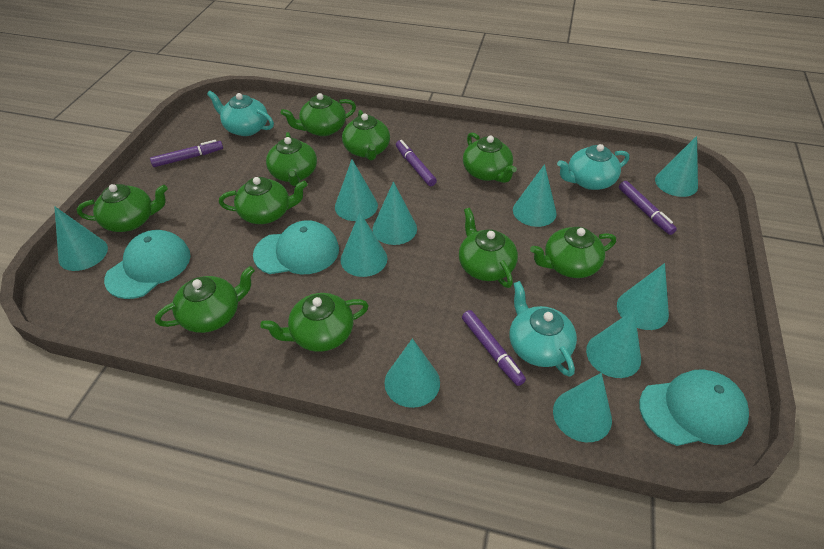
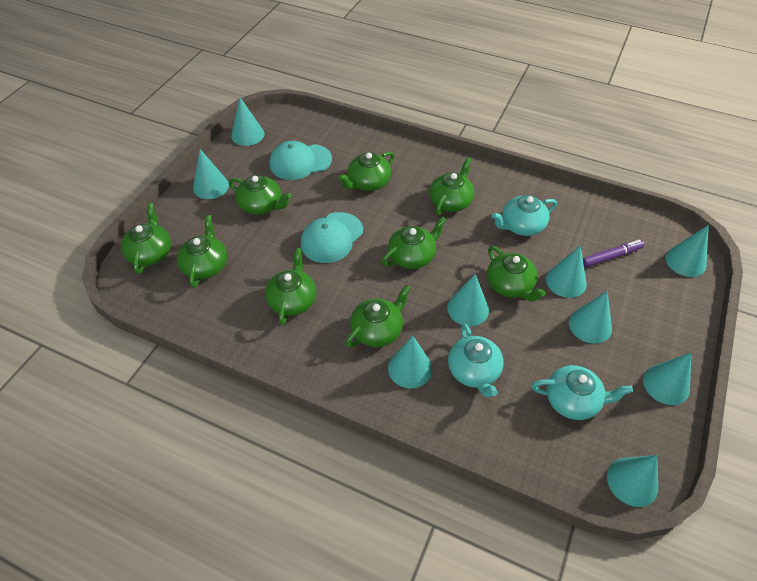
green teapot: 10 -> 9
purple marker: 4 -> 1
turquoise cap: 3 -> 2
turquoise cone: 10 -> 9

